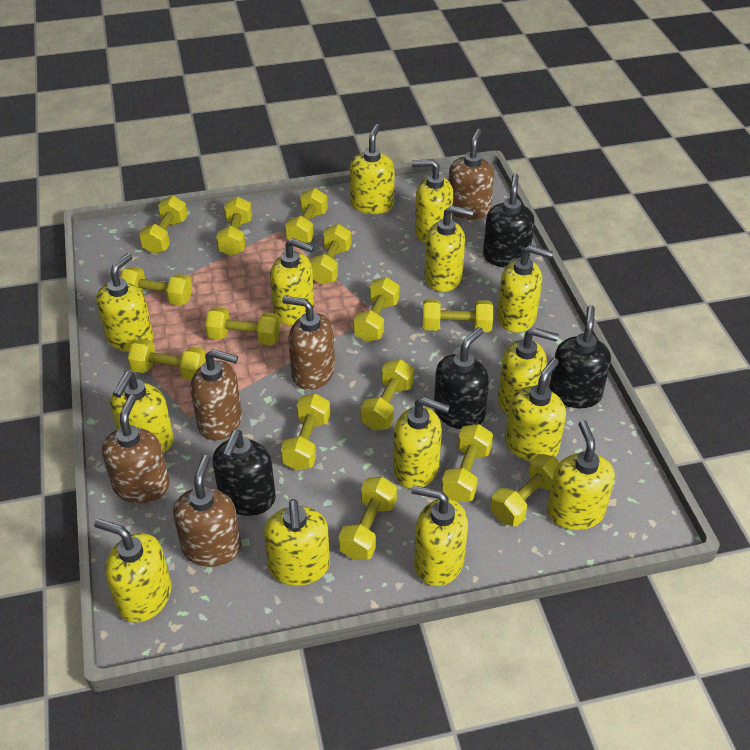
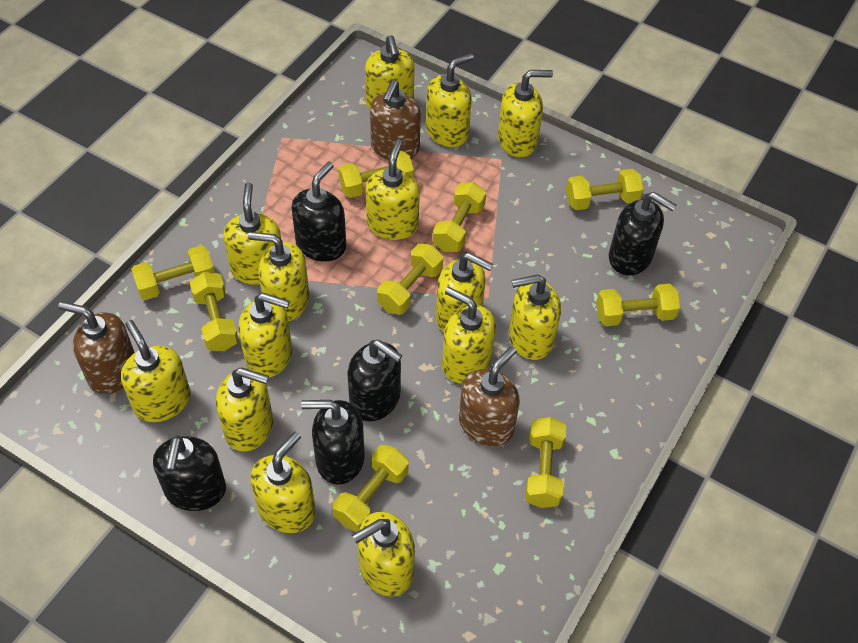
black soap dispenser: 4 -> 5
brown soap dispenser: 5 -> 3
yellow dumbbell: 14 -> 9

